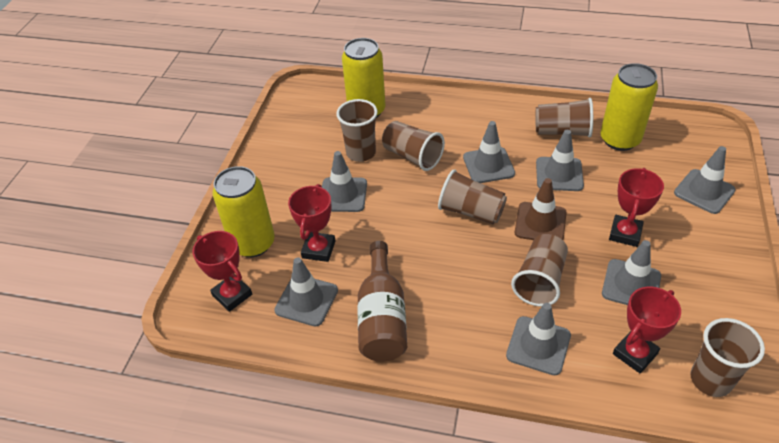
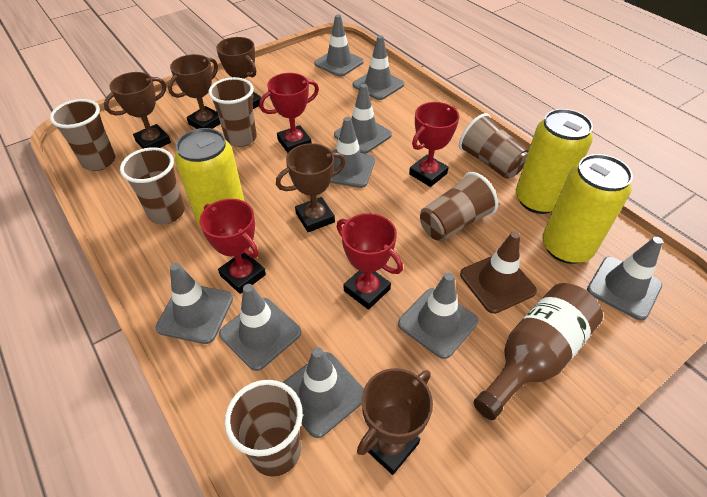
brown trophy: 0 -> 5
grey traffic cone: 7 -> 9

